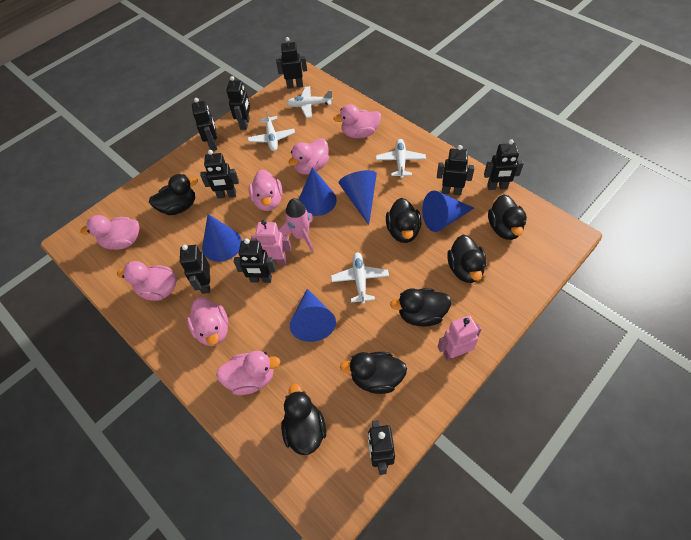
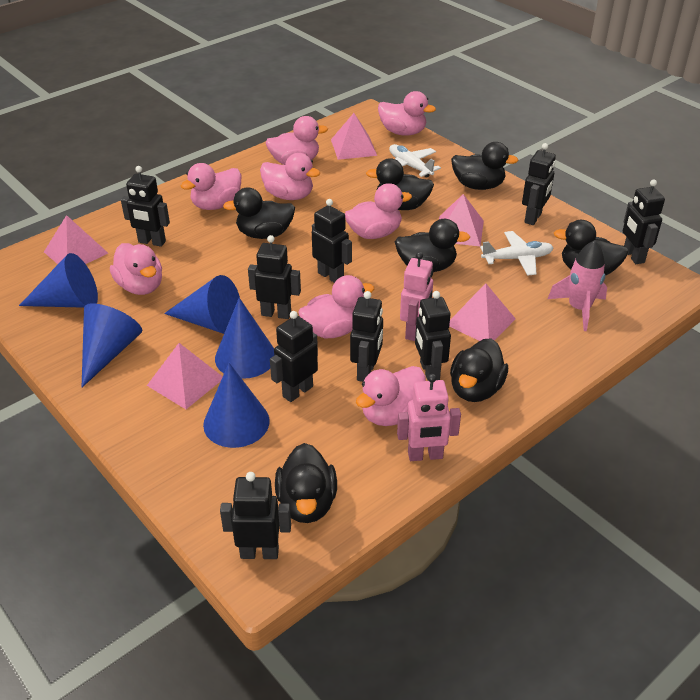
pink duck: 7 -> 8
pink pyramid: 0 -> 5
white plane: 4 -> 2

